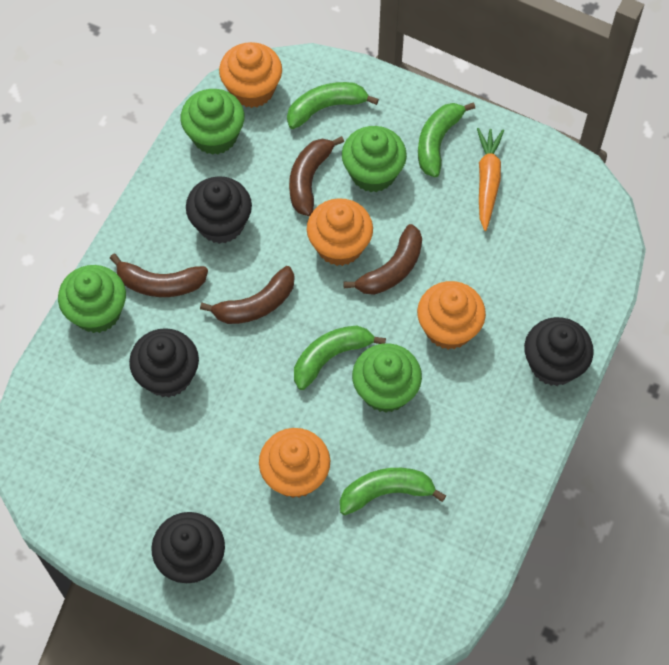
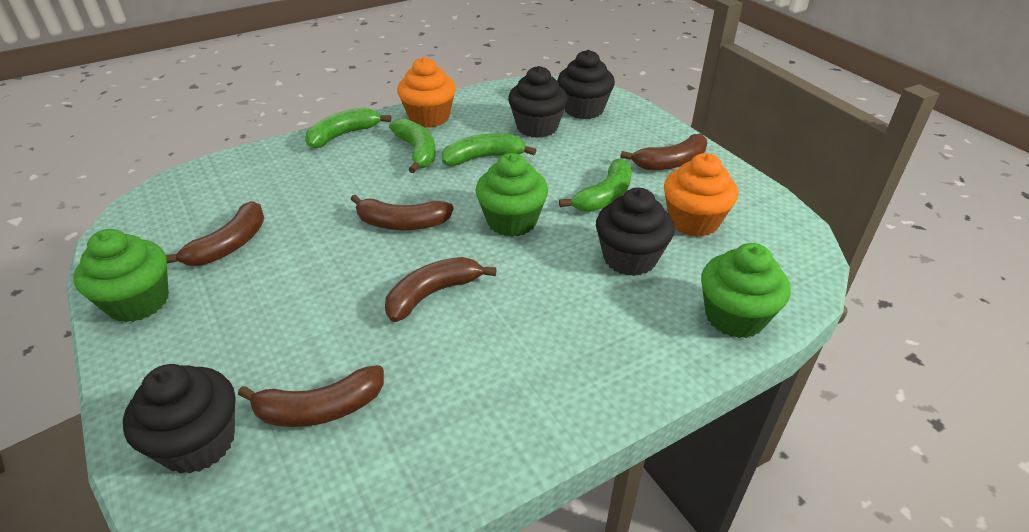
brown banana: 4 -> 5
green cupcake: 4 -> 3
orange carrot: 1 -> 0
orange cupcake: 4 -> 2

